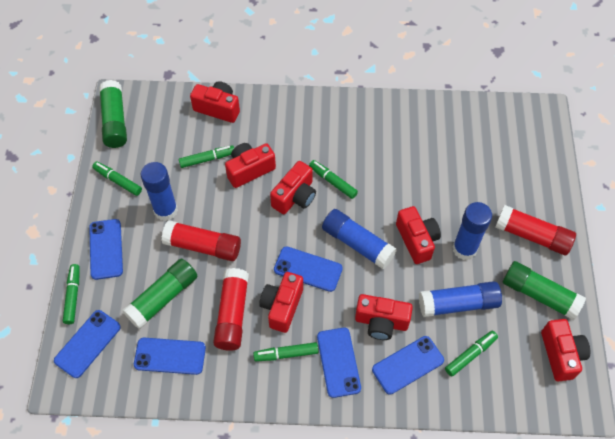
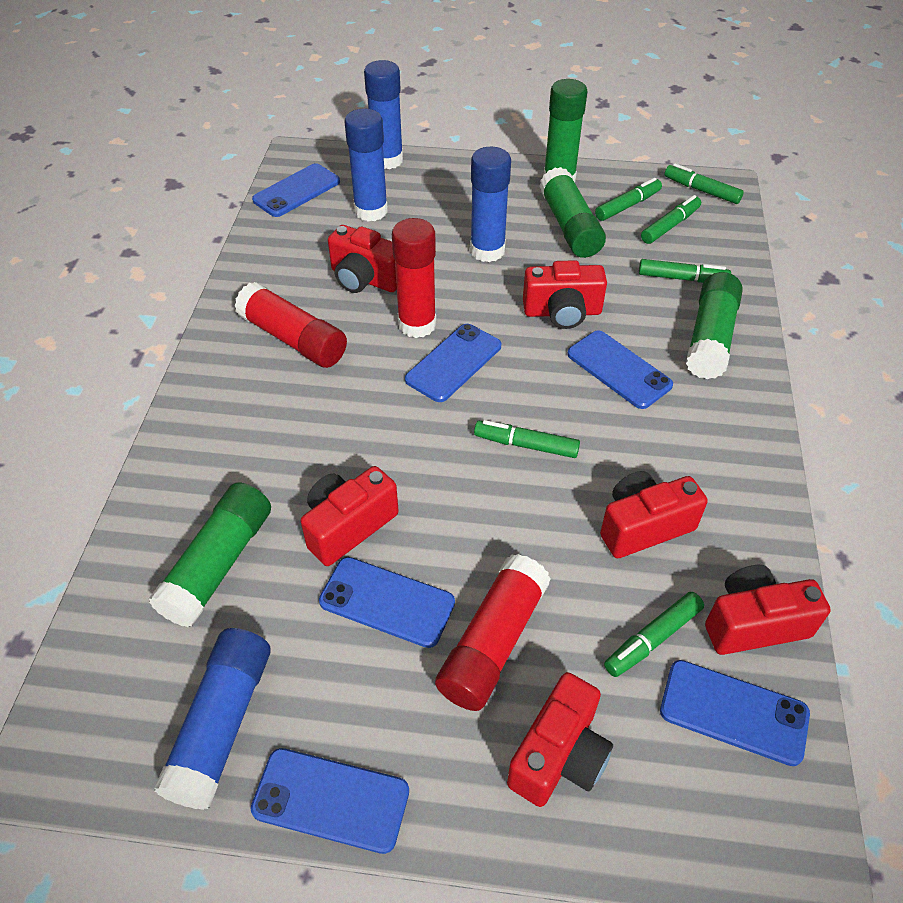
green glue stick: 3 -> 4
red camera: 7 -> 6

